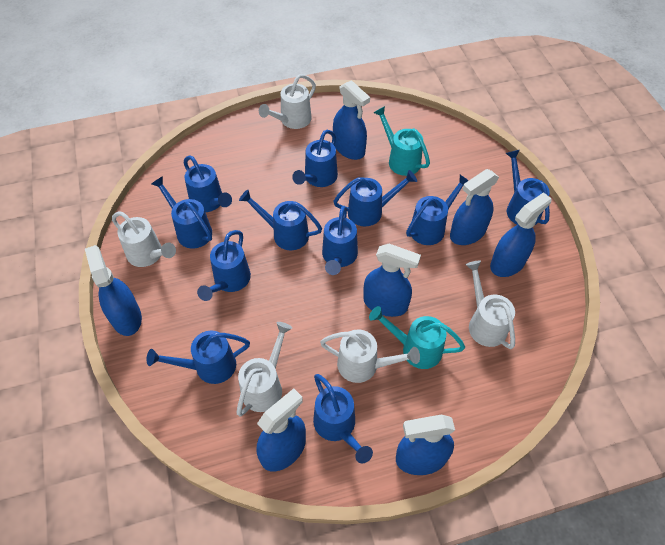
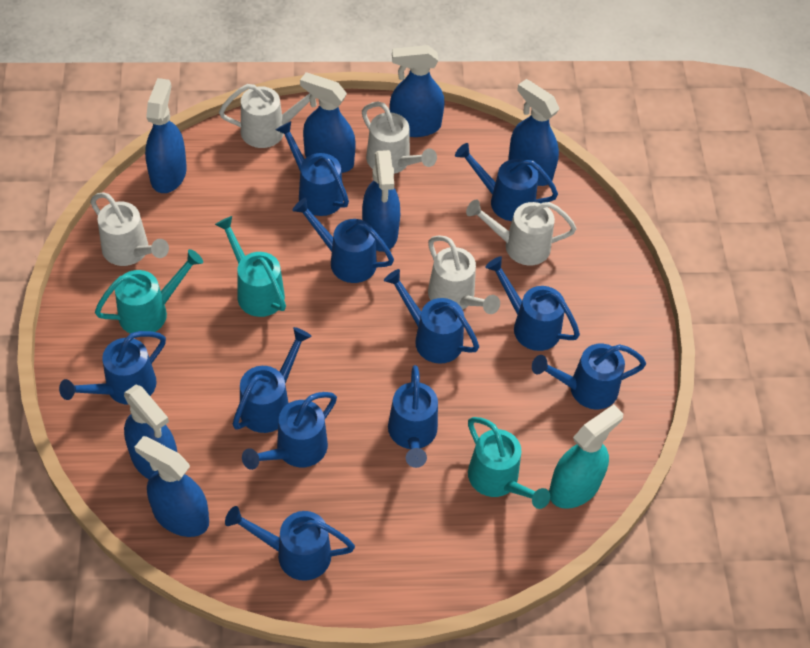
turquoise spray bottle: 0 -> 1
turquoise watering can: 2 -> 3

